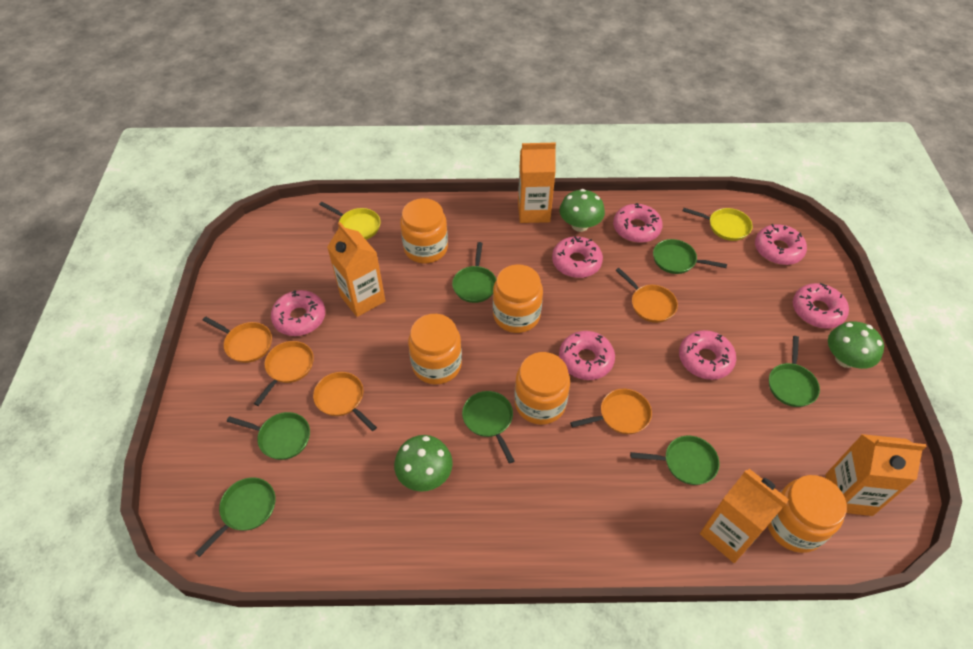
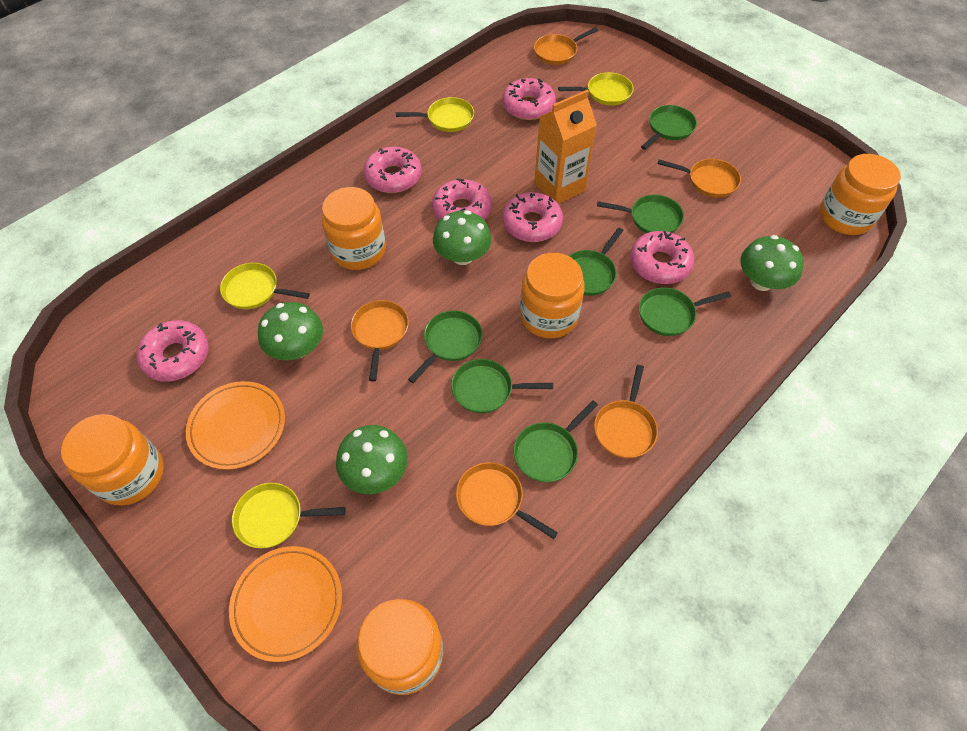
green mushroom: 3 -> 4
orange carton: 4 -> 1
orange plate: 0 -> 2
pink donut: 7 -> 6
yellow pan: 2 -> 4

